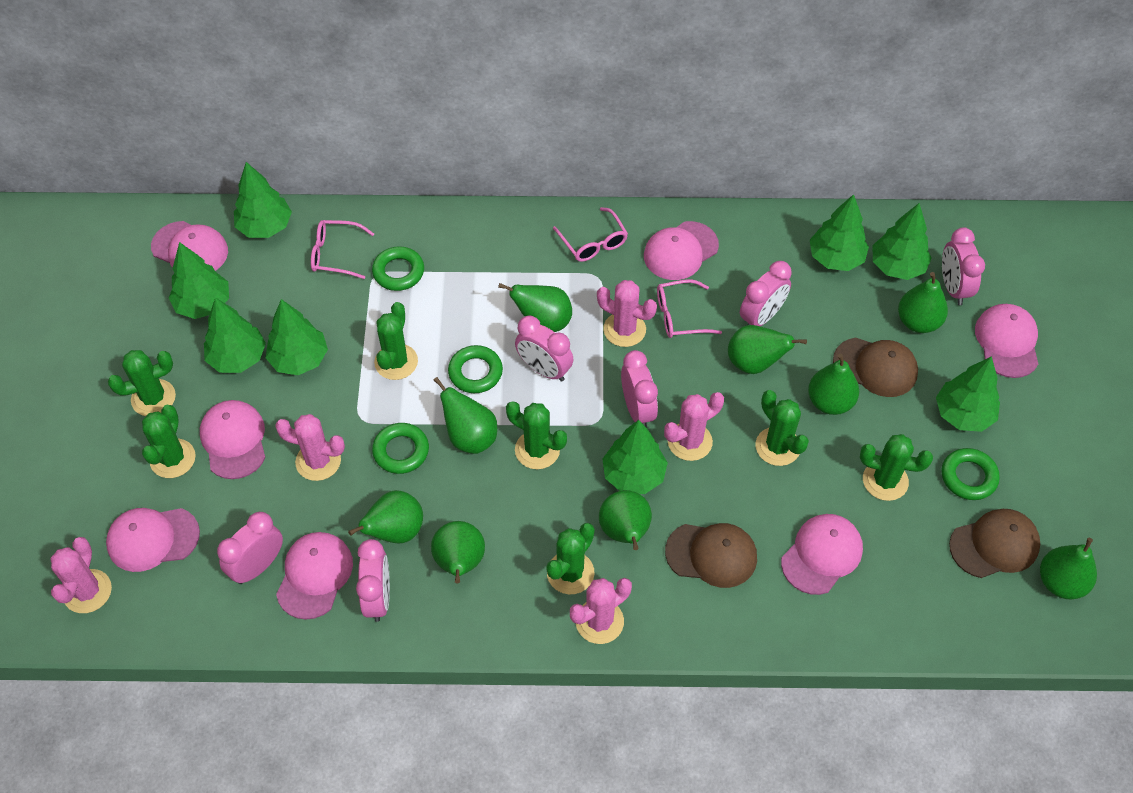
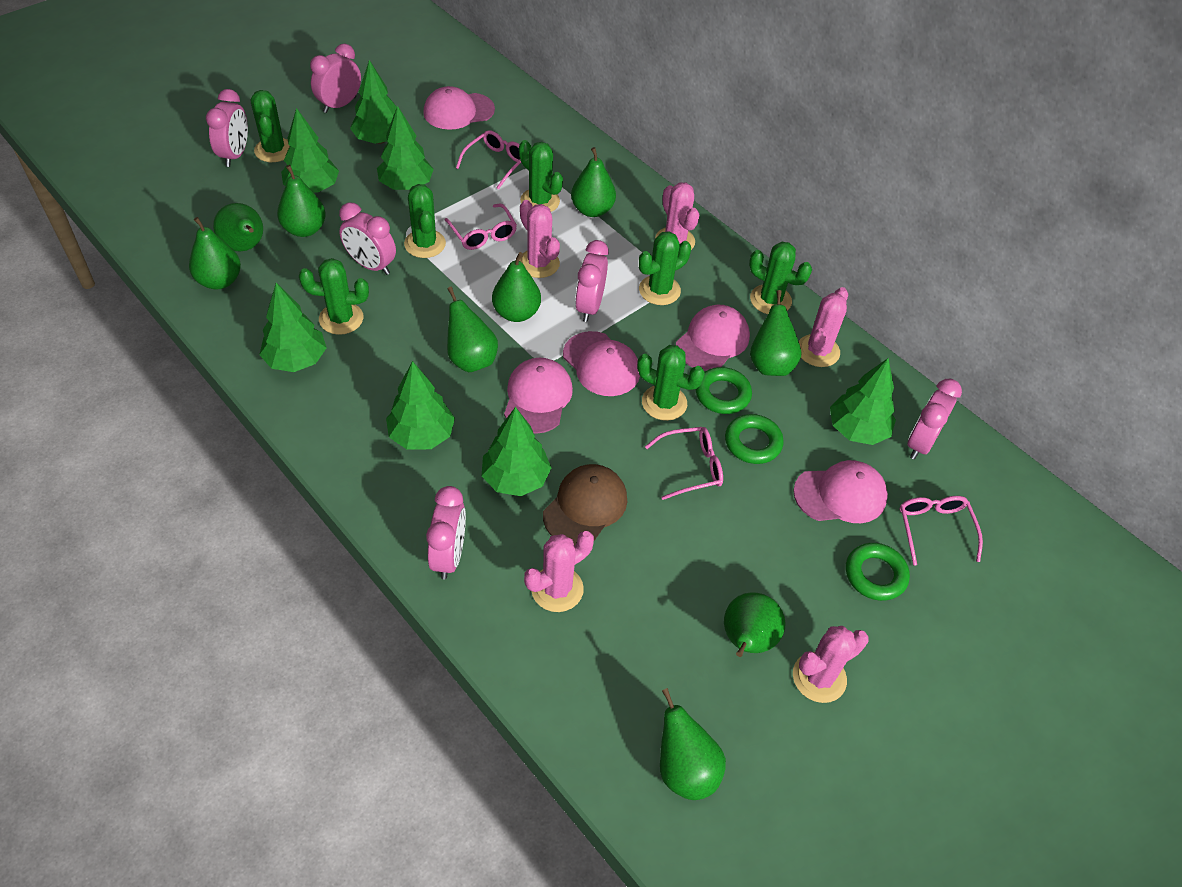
brown cap: 3 -> 1
green ring: 4 -> 3
green tree: 8 -> 7
pink cap: 7 -> 5
pink glasses: 3 -> 4

